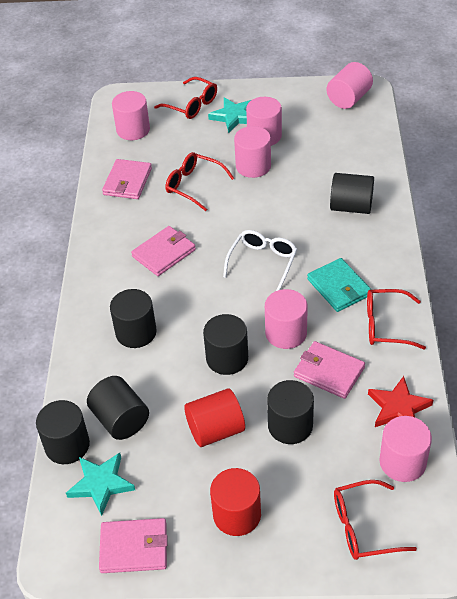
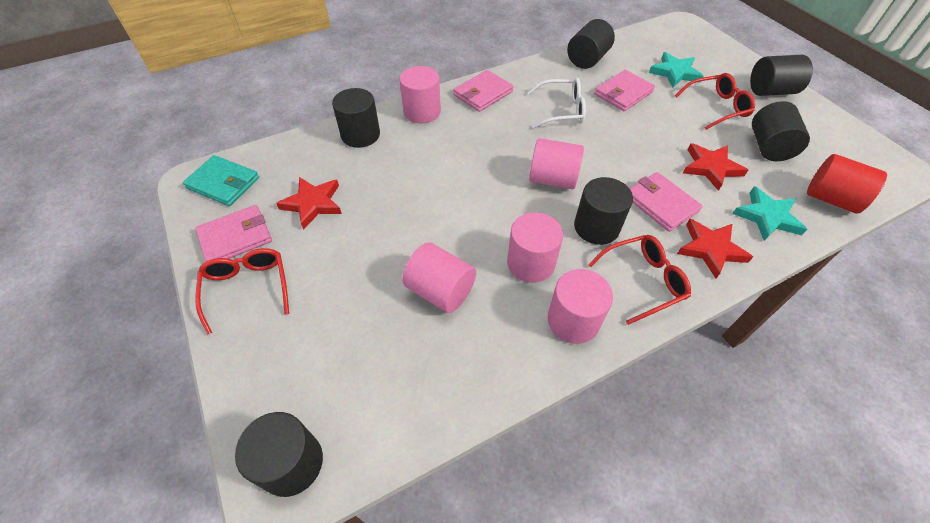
pink cylinder: 6 -> 5
red cylinder: 2 -> 1
red glasses: 4 -> 3
red star: 1 -> 3

